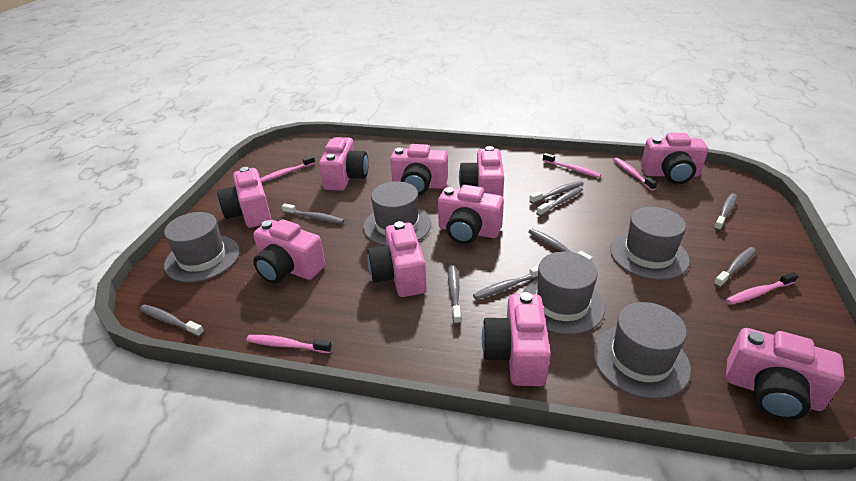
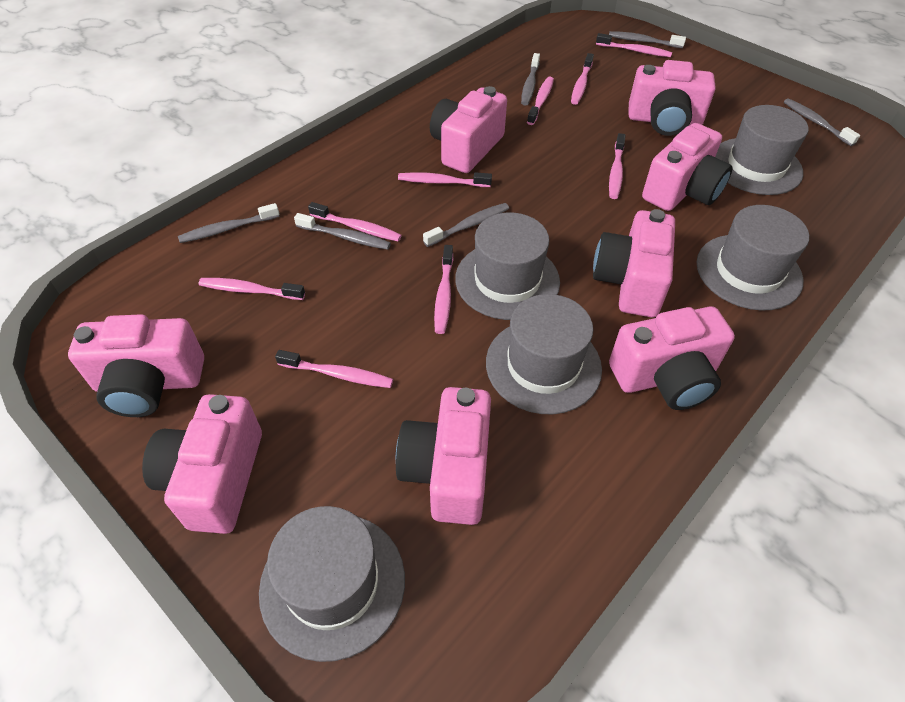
grey toothbrush: 9 -> 6
pink camera: 10 -> 8
pink toothbrush: 5 -> 9

